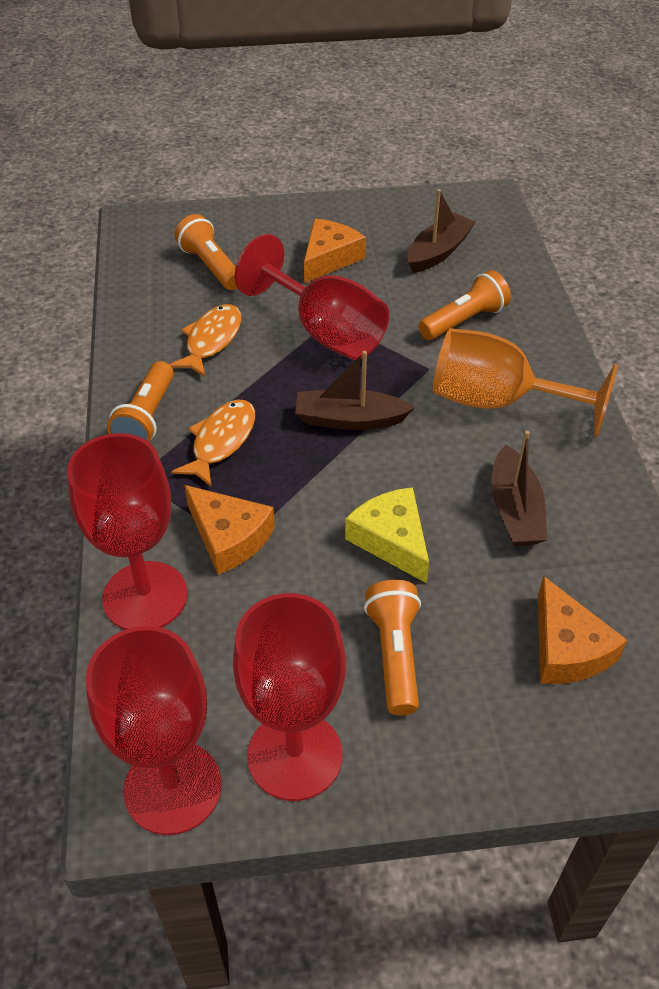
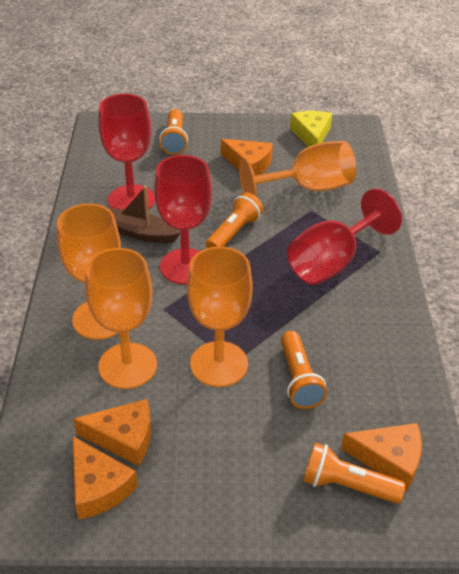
brown boat: 3 -> 1
orange cheese: 3 -> 4
orange fish: 2 -> 0
orange goblet: 1 -> 4
red goblet: 4 -> 3

